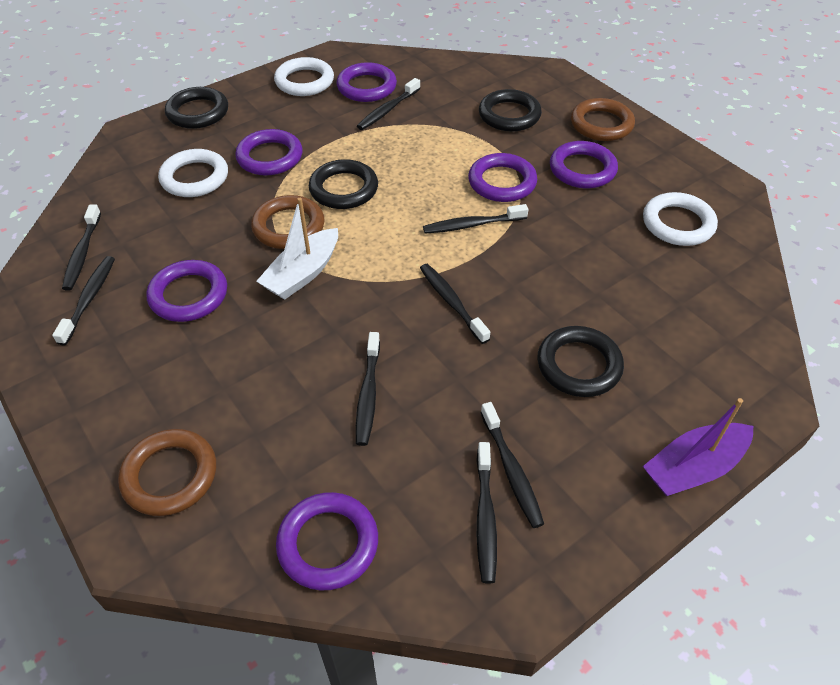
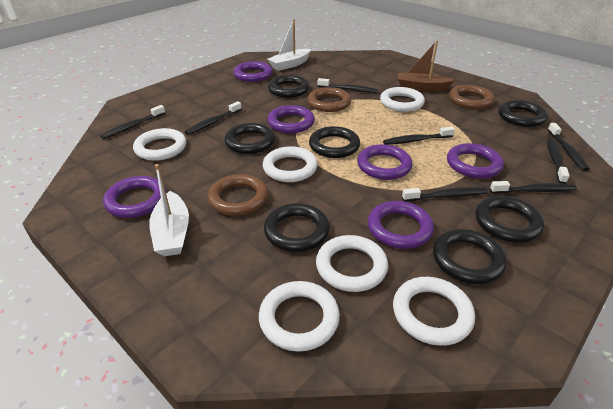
black ring: 4 -> 7
brown boat: 0 -> 1
purple boat: 1 -> 0
white boat: 1 -> 2
white ring: 3 -> 6

